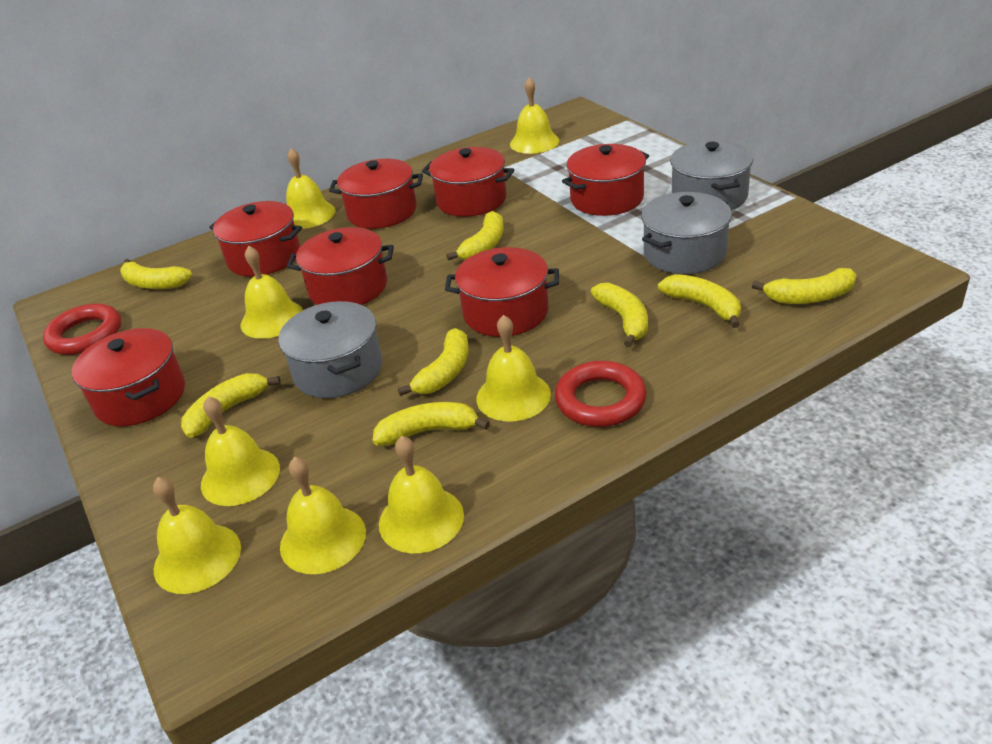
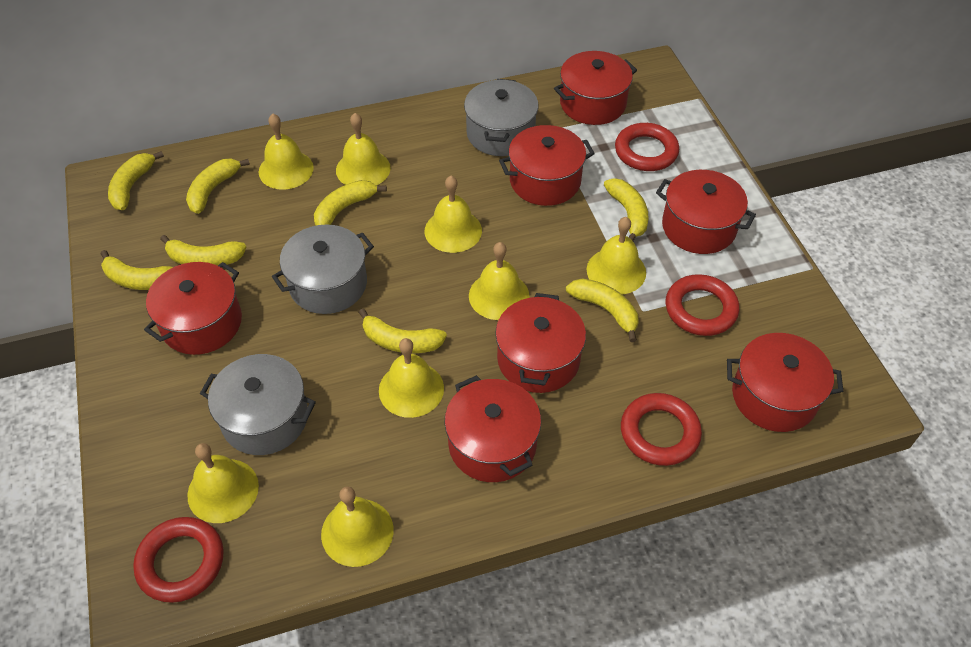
red ring: 2 -> 4

